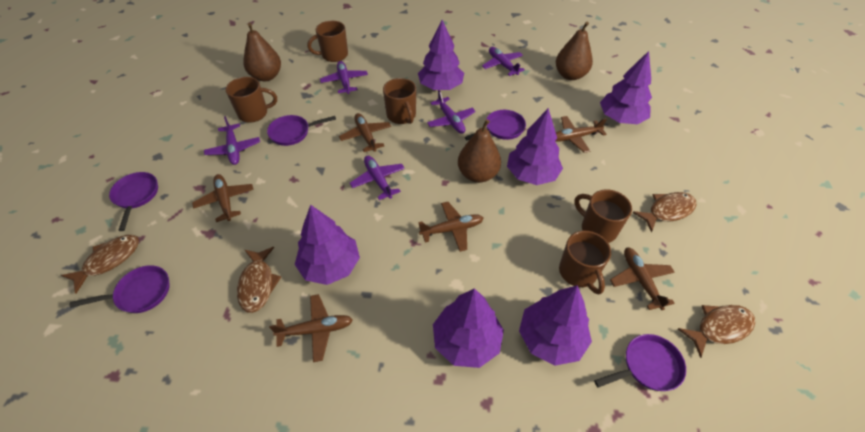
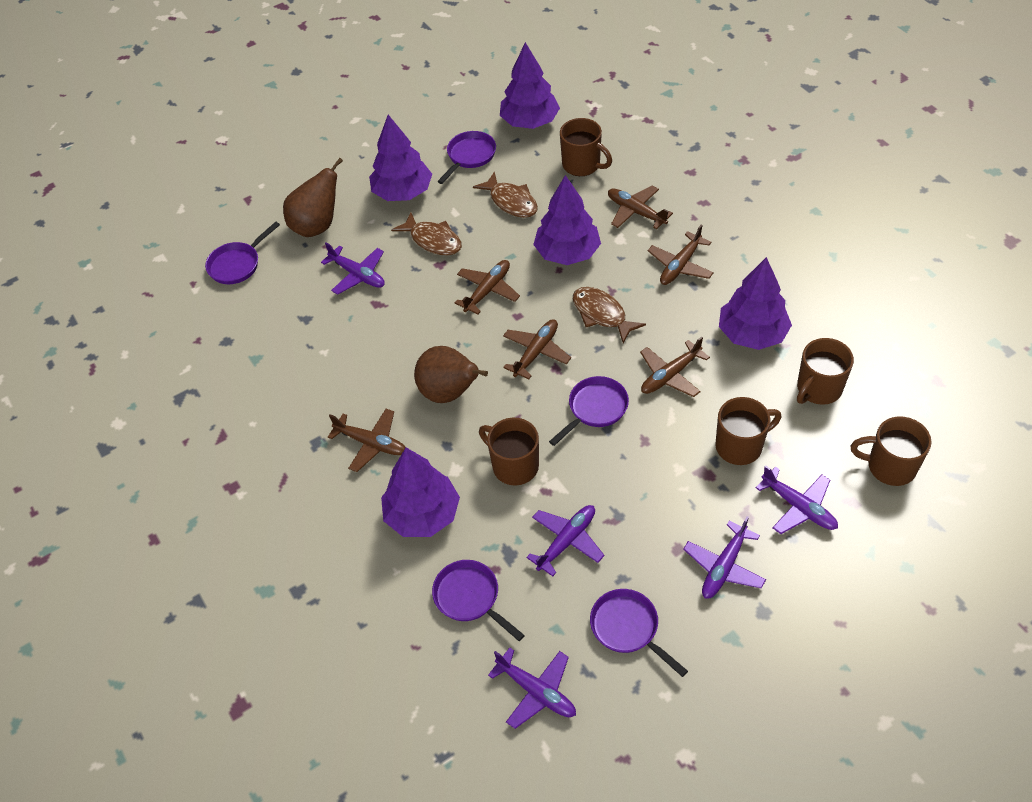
brown fish: 4 -> 3
brown pear: 3 -> 2
purple tree: 6 -> 5

